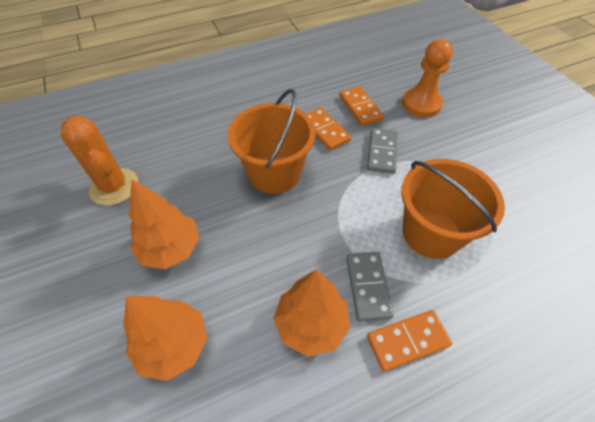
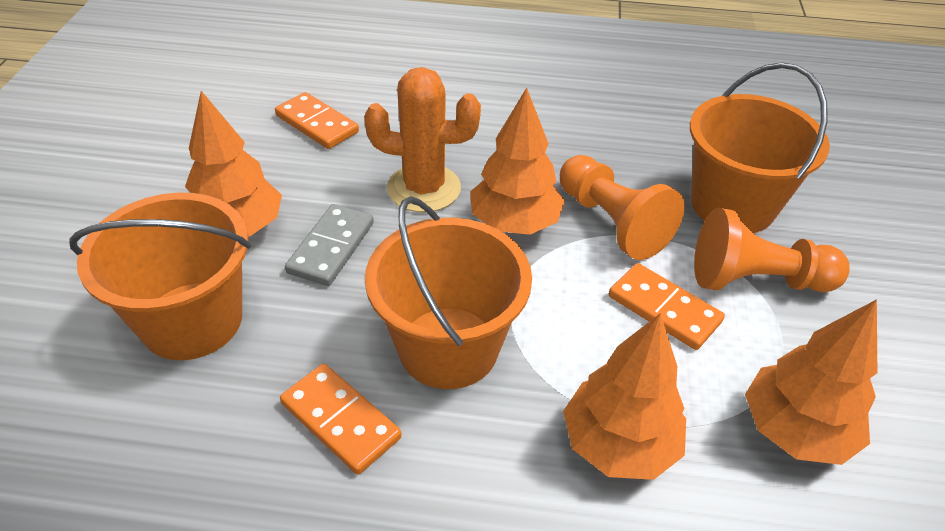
grey domino: 2 -> 1
orange bucket: 2 -> 3
orange pawn: 1 -> 2
orange tree: 3 -> 4

